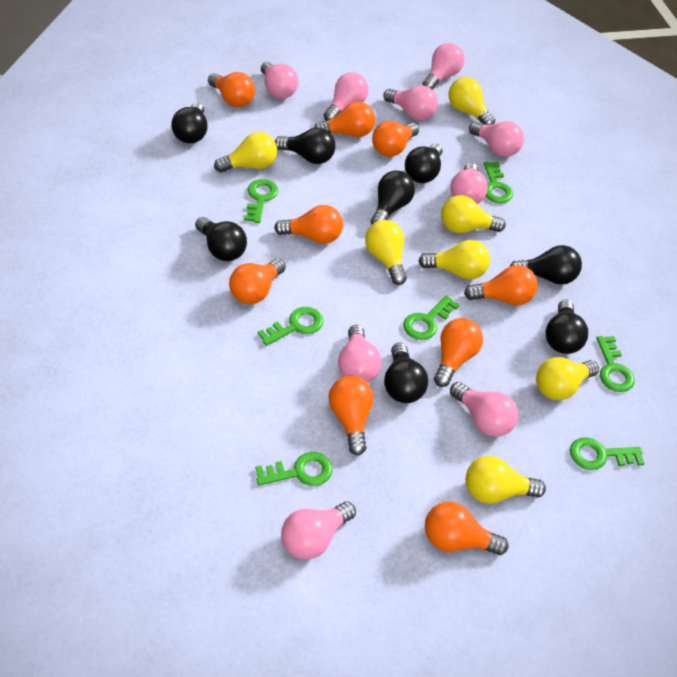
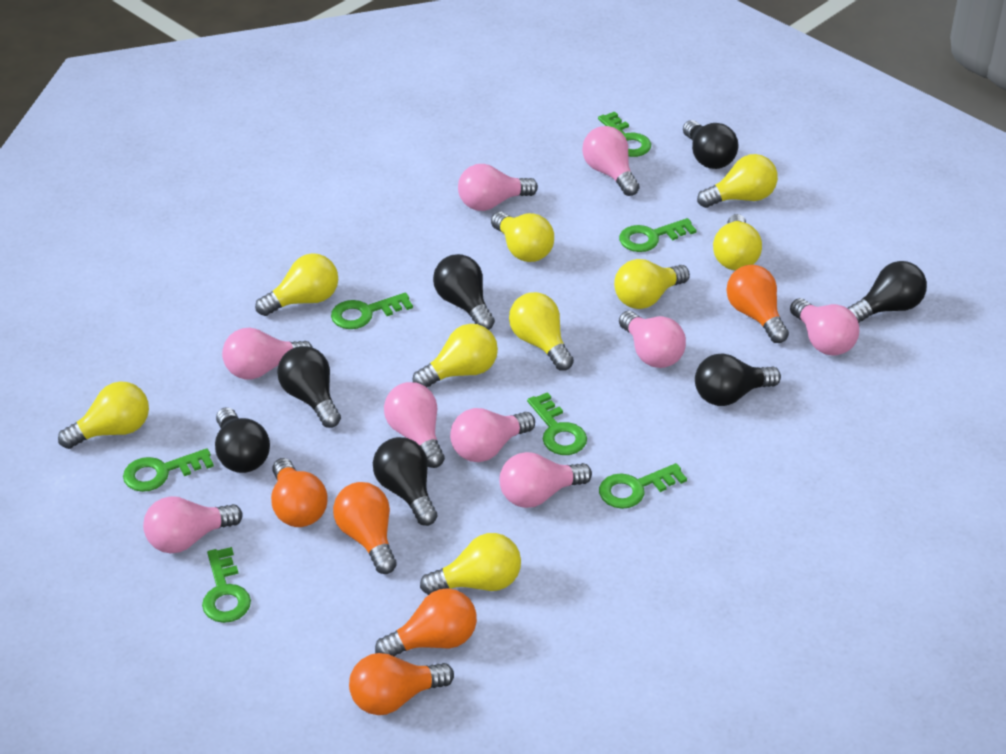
black light bulb: 8 -> 7
orange light bulb: 9 -> 5
yellow light bulb: 7 -> 9

